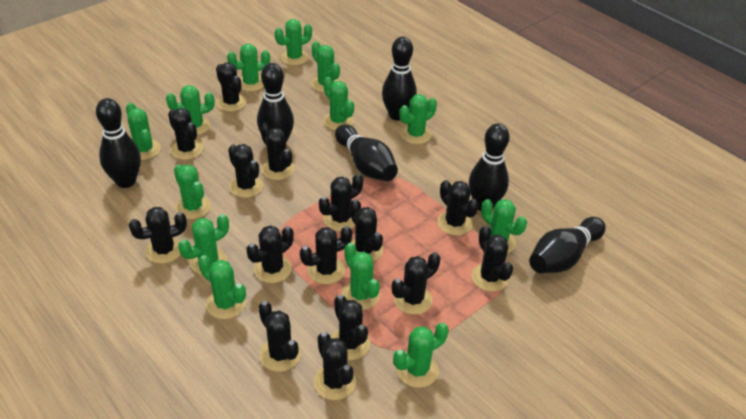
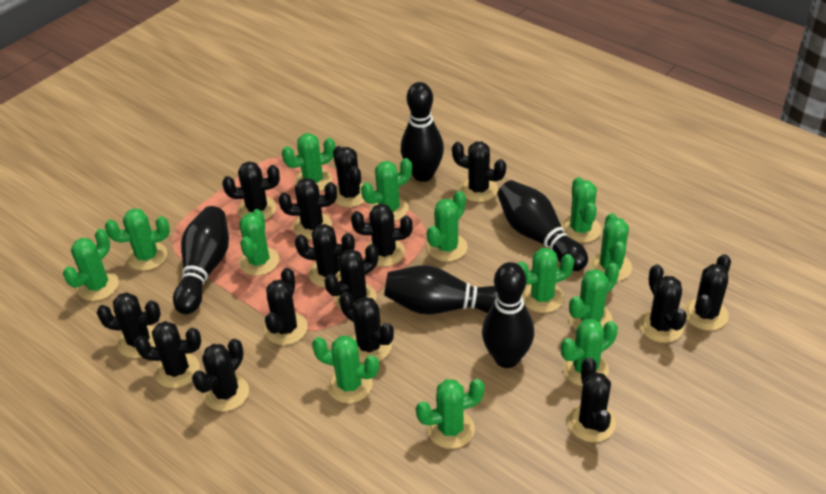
black bowling pin: 6 -> 5

